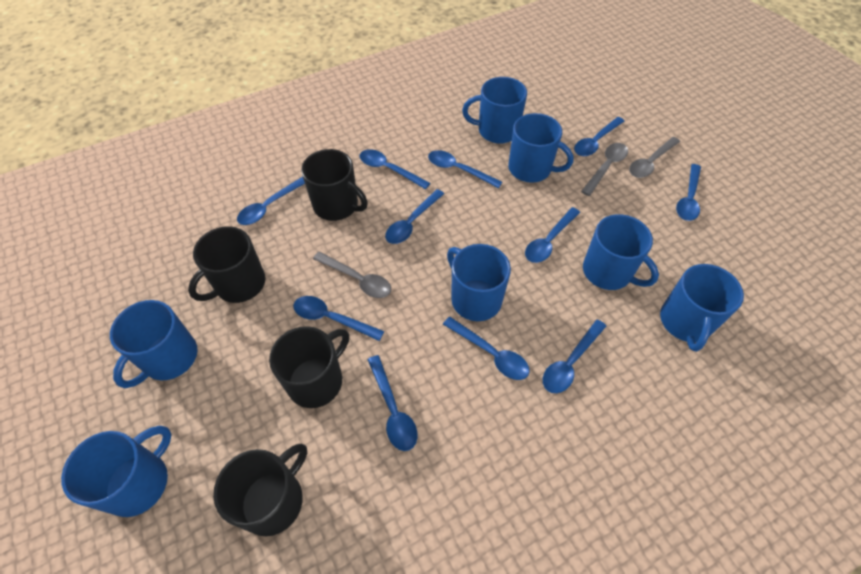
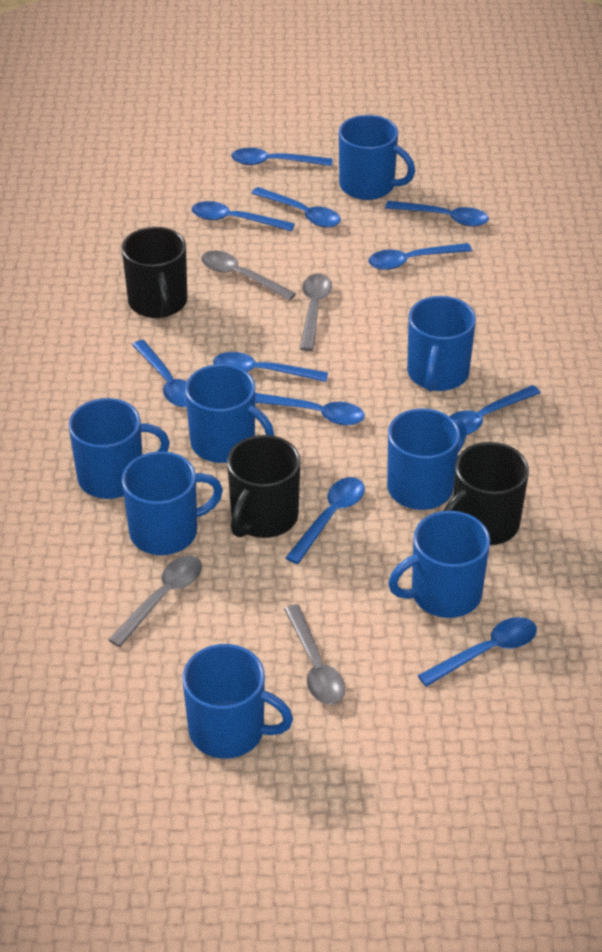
black mug: 4 -> 3
blue mug: 7 -> 8
grey spoon: 3 -> 4

